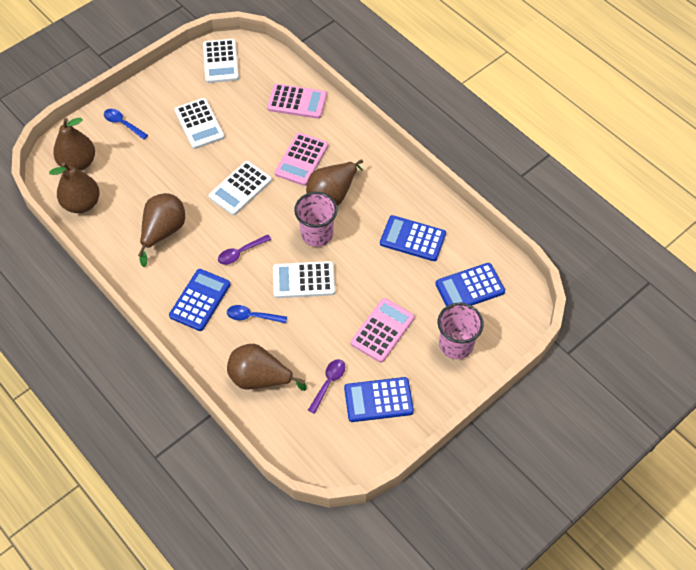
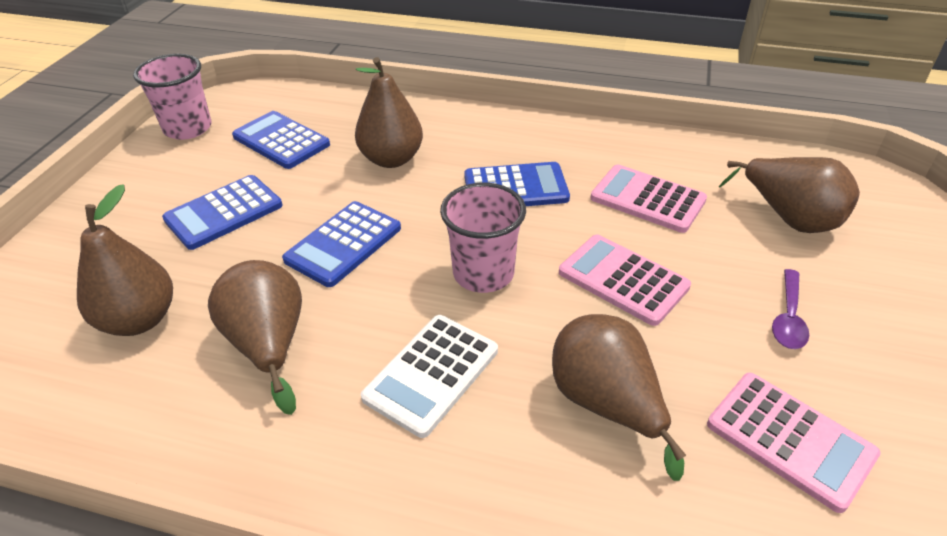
blue spoon: 2 -> 0
purple spoon: 2 -> 1
white calculator: 4 -> 1

